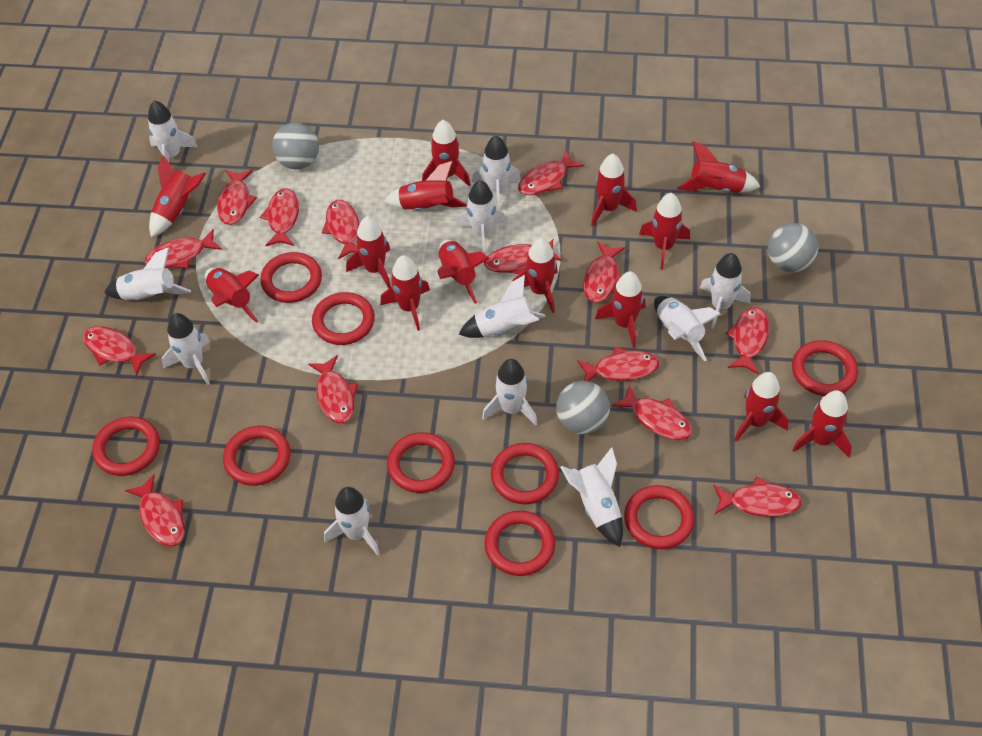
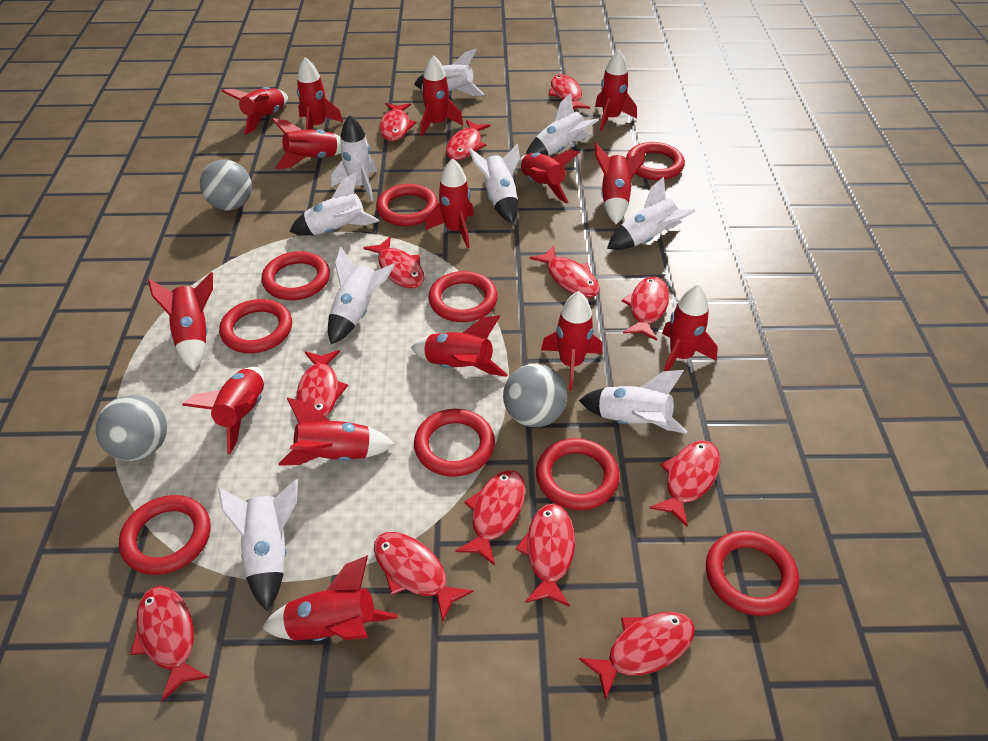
red fish: 14 -> 13
red rocket: 14 -> 15
white rocket: 11 -> 9

